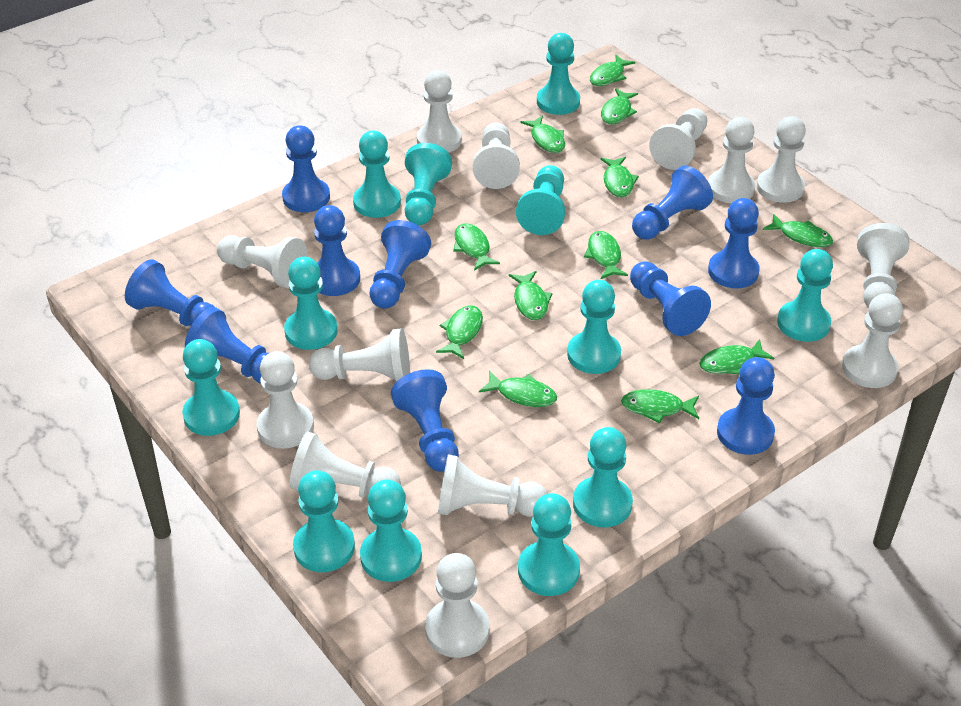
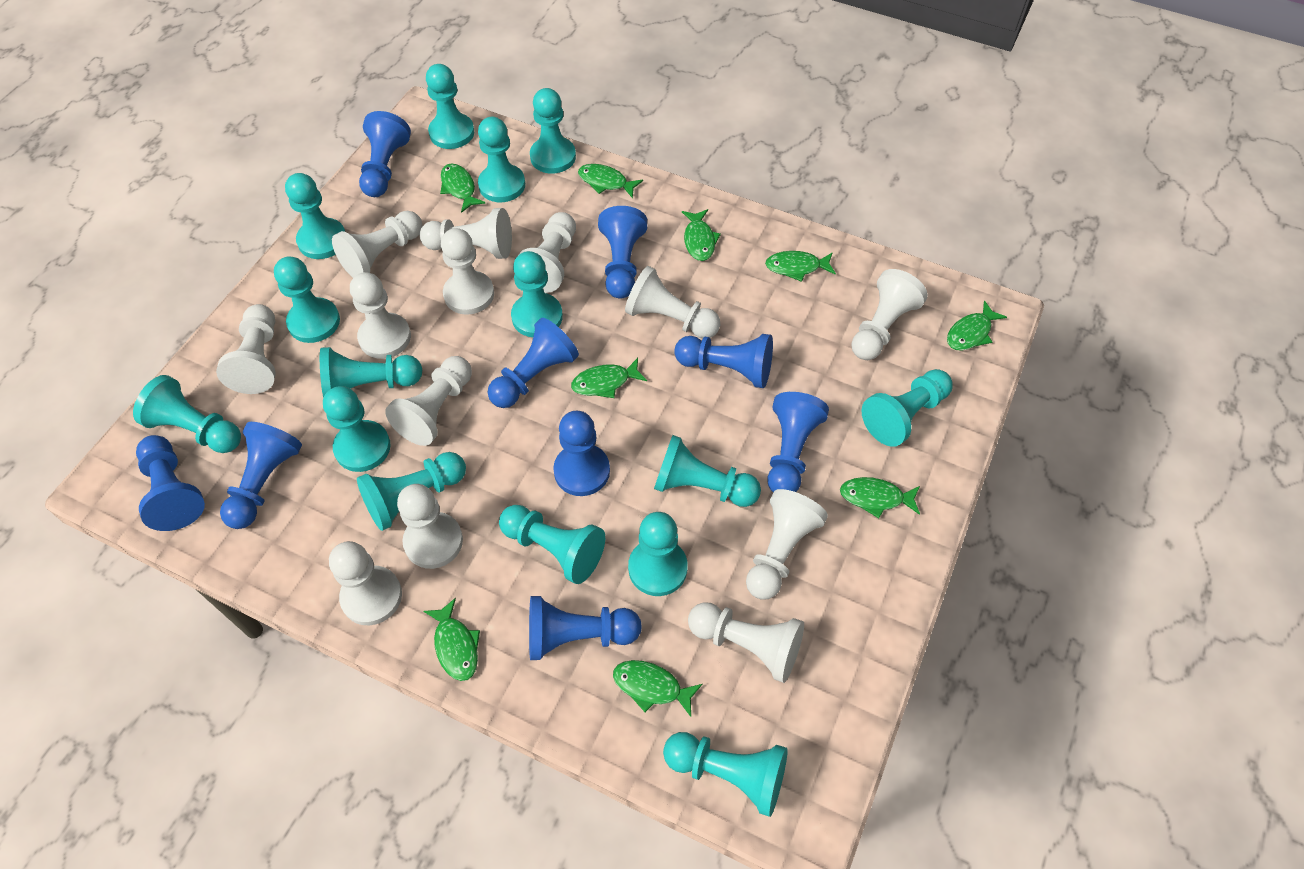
blue pawn: 10 -> 9
green fish: 12 -> 9
turquoise pawn: 12 -> 15

